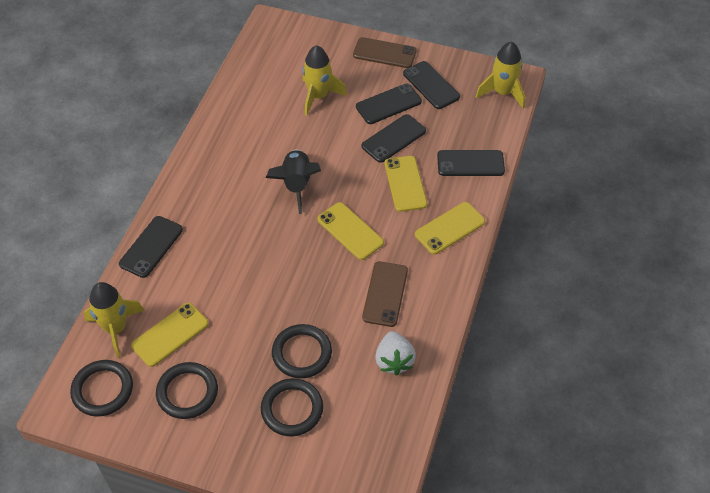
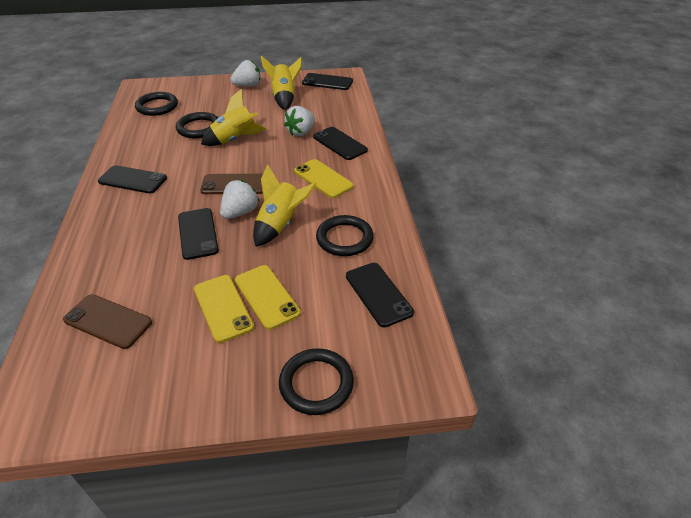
black rocket: 1 -> 0
white strawberry: 1 -> 3
yellow phone: 4 -> 3

